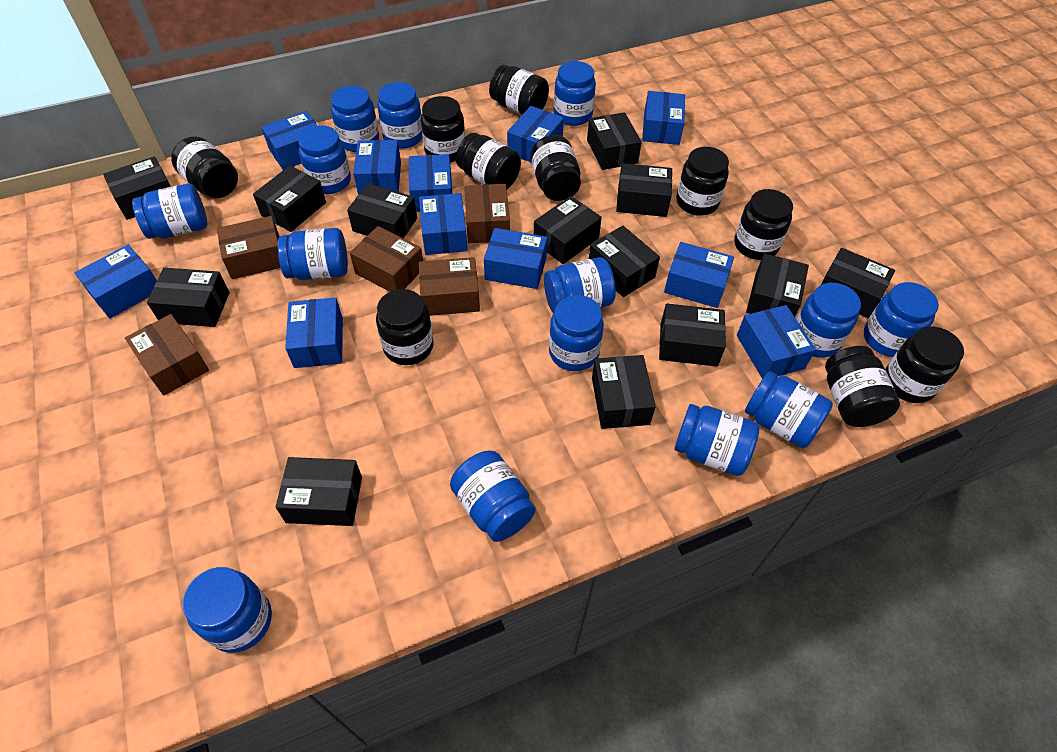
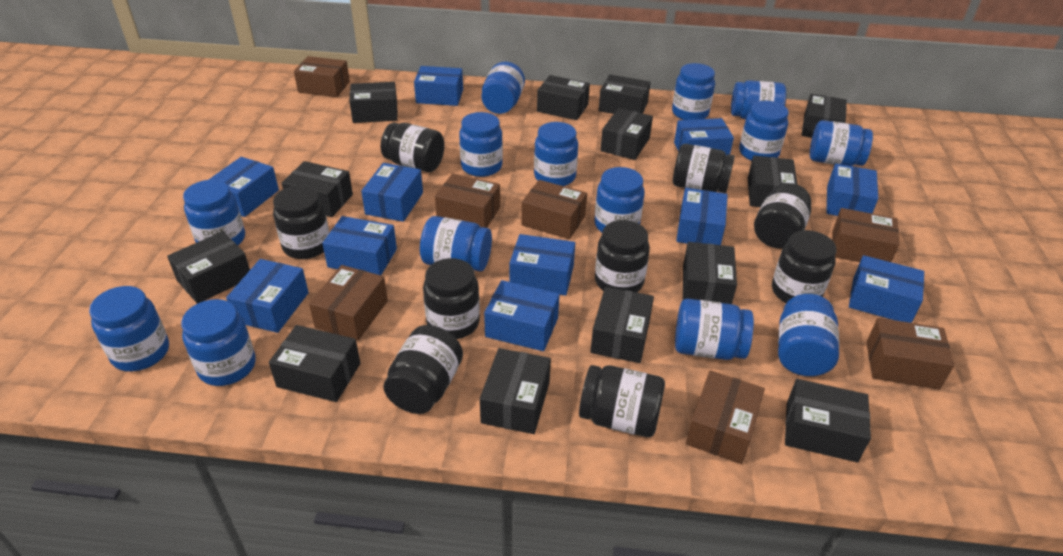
black jar: 10 -> 9
brown box: 5 -> 7

